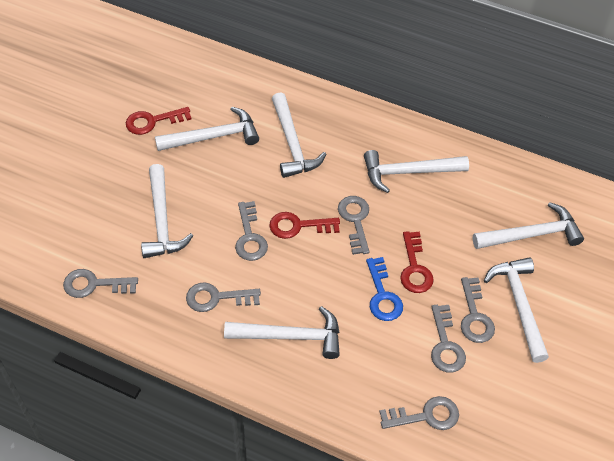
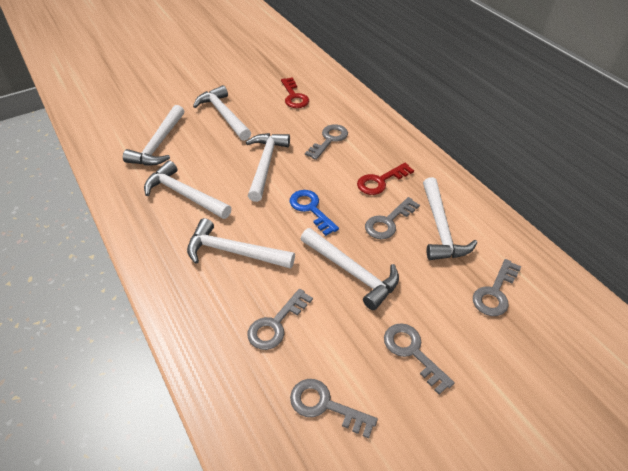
grey key: 7 -> 6
red key: 3 -> 2

